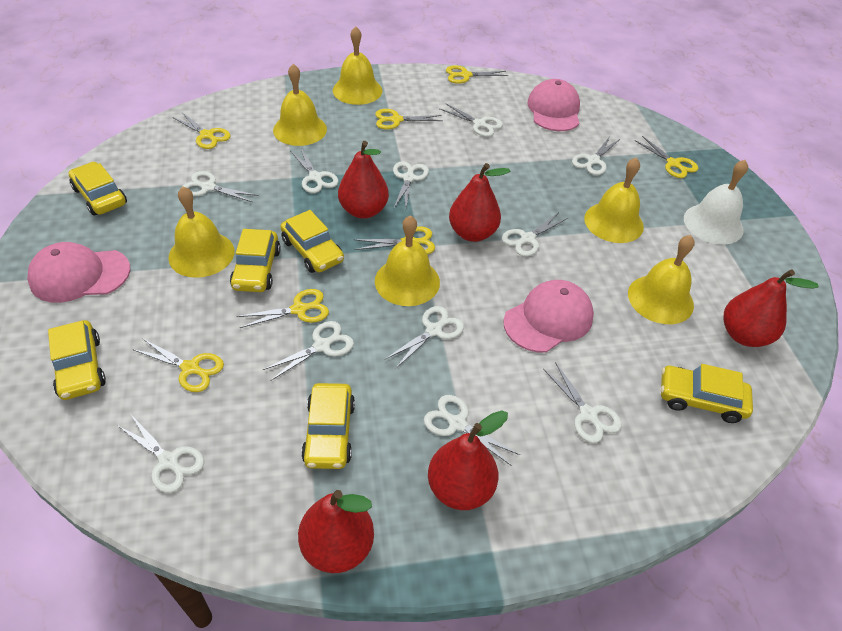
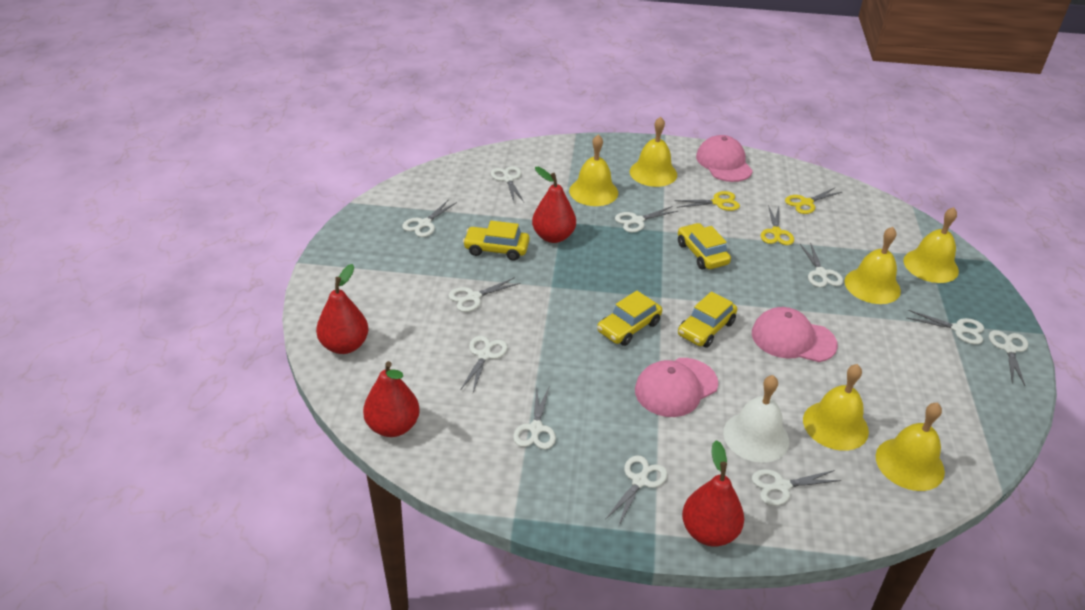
red pear: 5 -> 4
yellow car: 6 -> 4
yellow scissors: 7 -> 3

